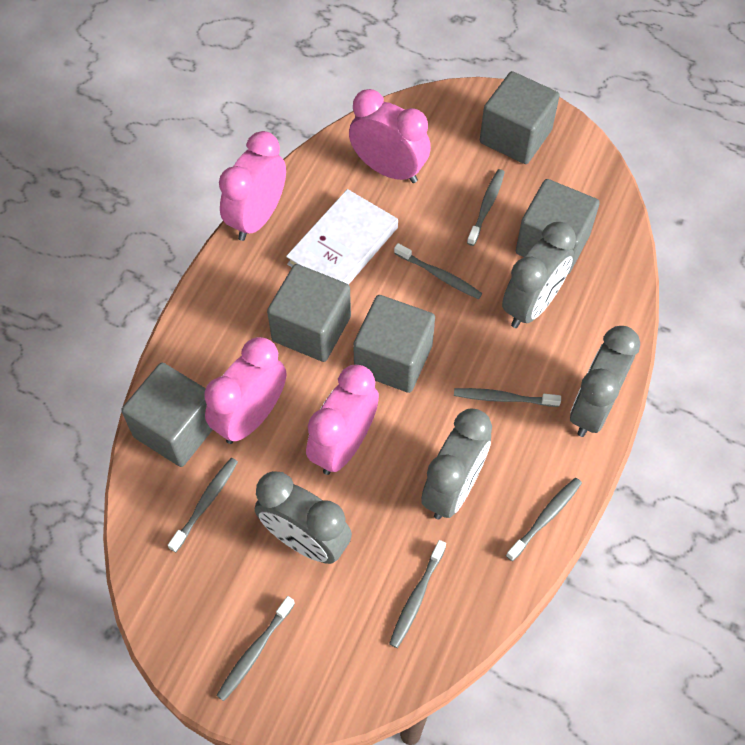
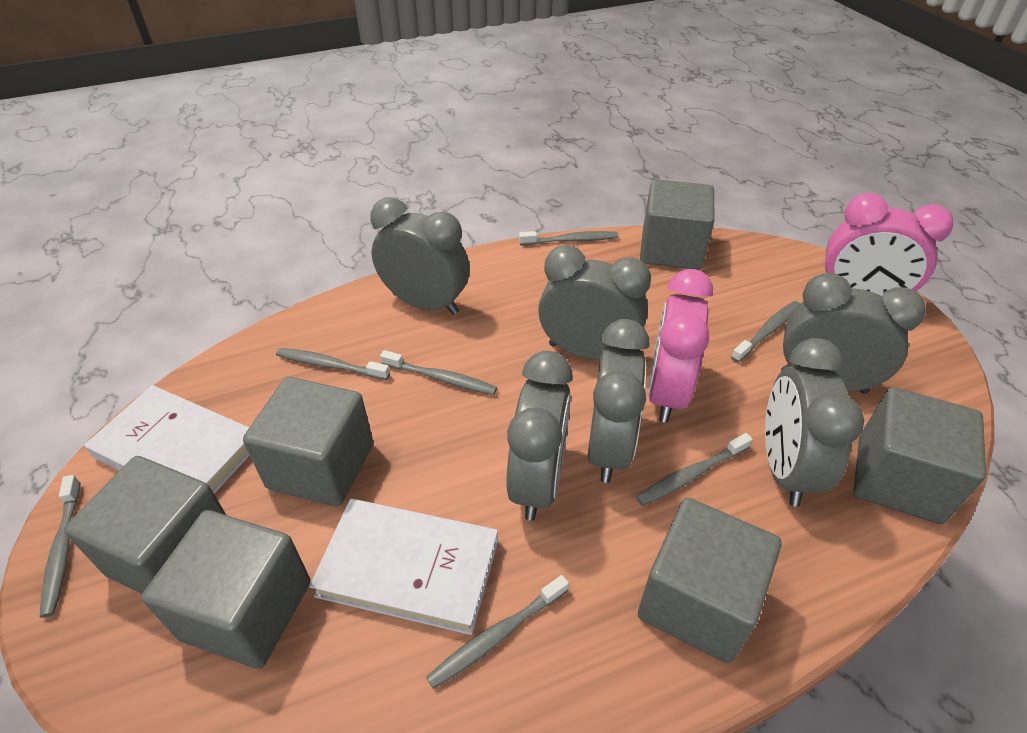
grey clock: 4 -> 6
grey cube: 5 -> 6
pink clock: 4 -> 2
white book: 1 -> 2

